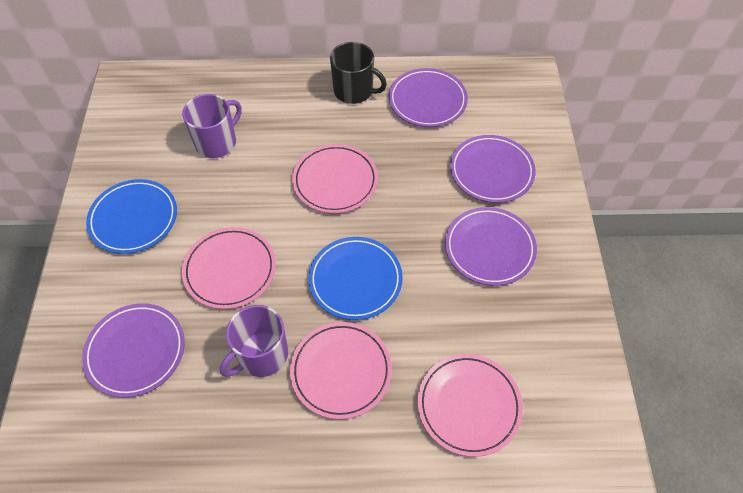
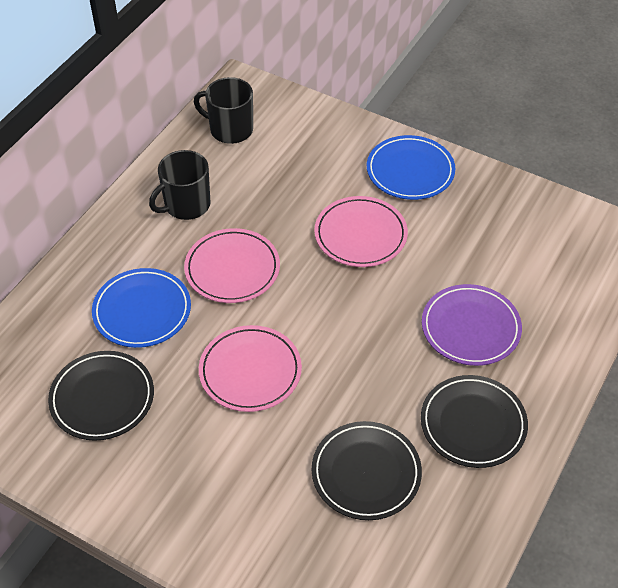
black mug: 1 -> 2
black plate: 0 -> 3
pink plate: 4 -> 3
purple mug: 2 -> 0
purple plate: 4 -> 1

